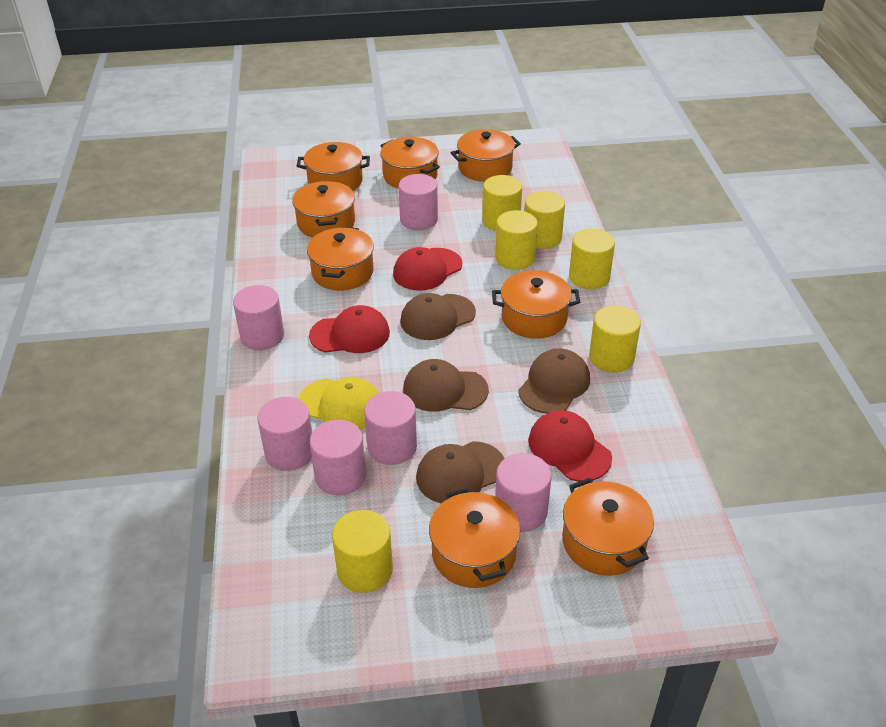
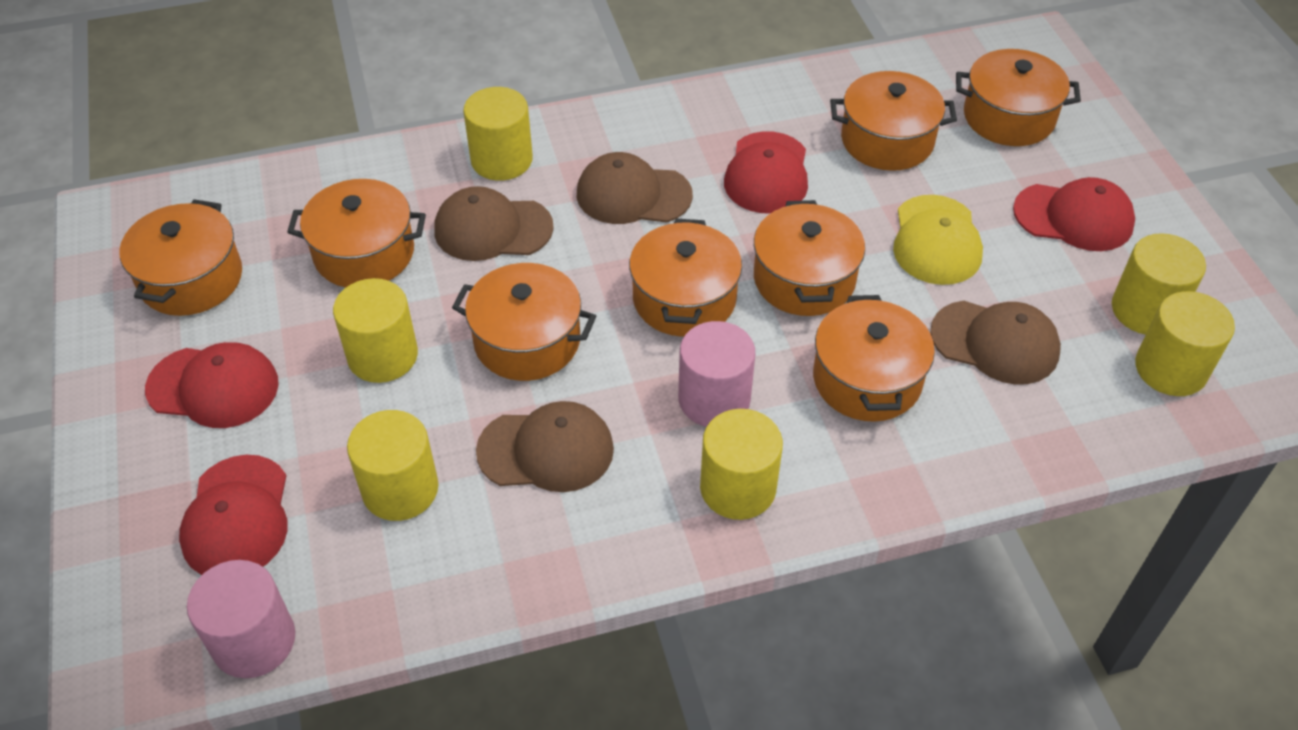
pink cylinder: 6 -> 2
red cap: 3 -> 4

